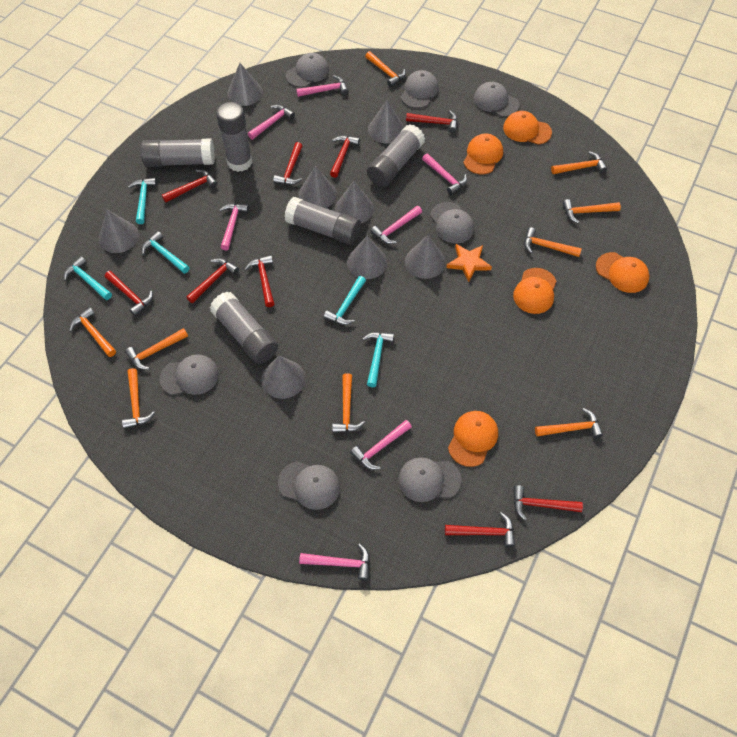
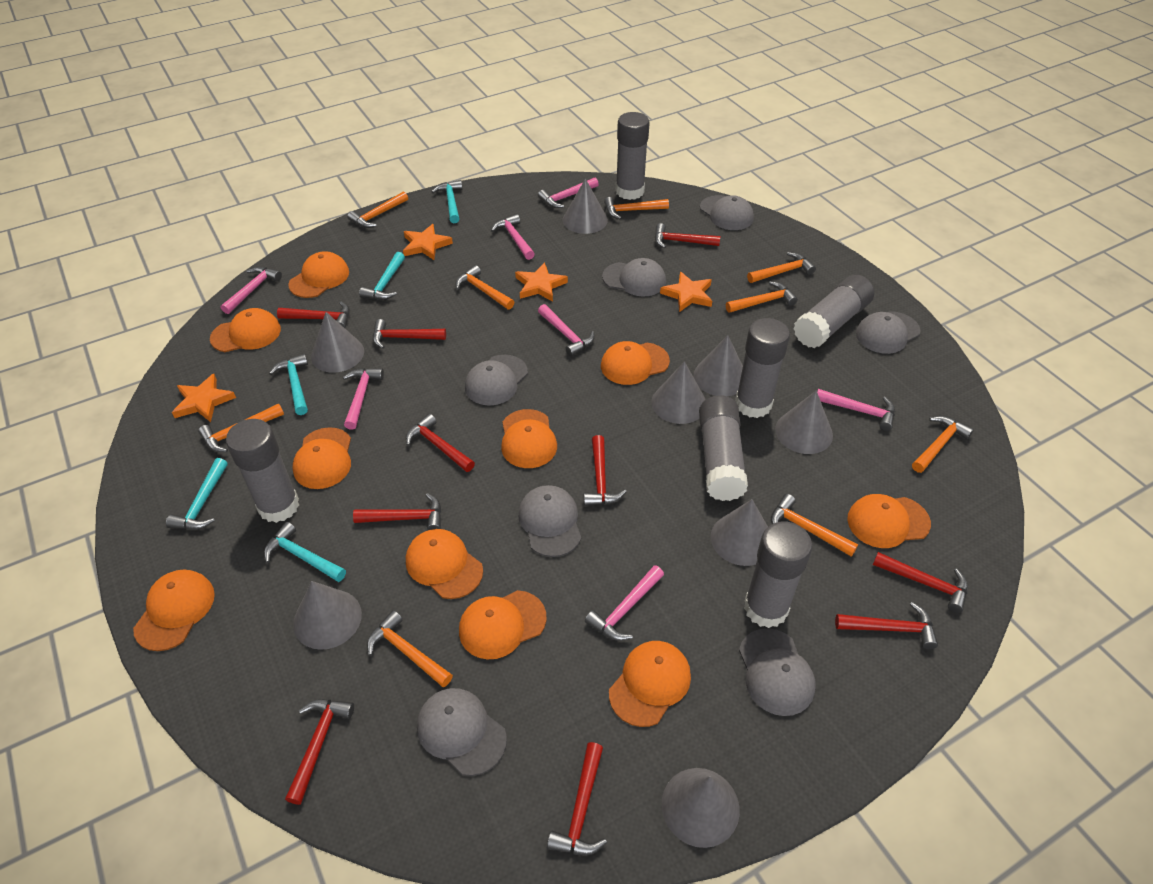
grey glue stick: 5 -> 6
orange cap: 5 -> 10
orange star: 1 -> 4
red hammer: 9 -> 10

